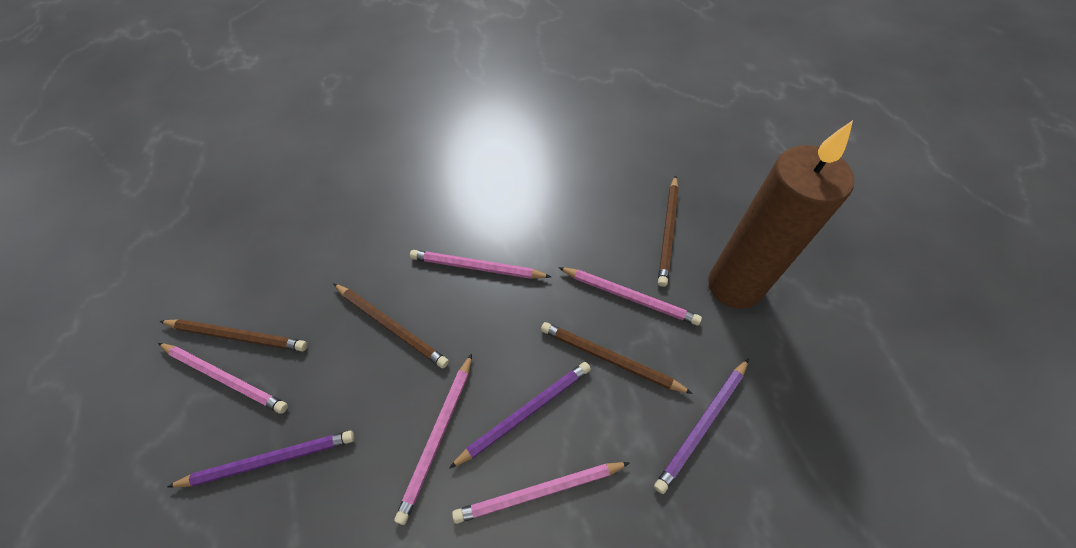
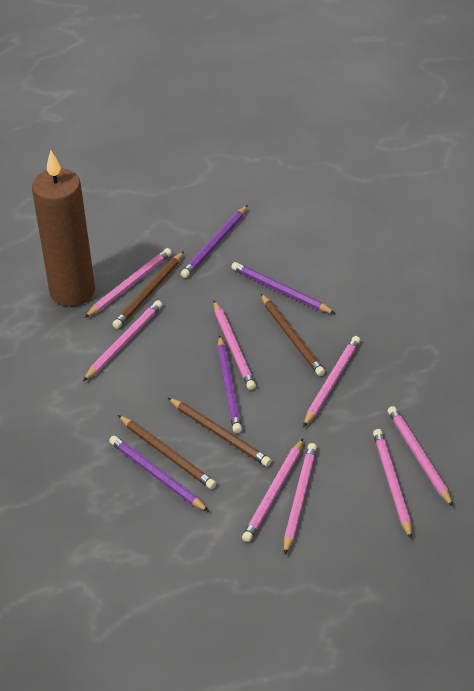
pink pencil: 5 -> 8
purple pencil: 3 -> 4

